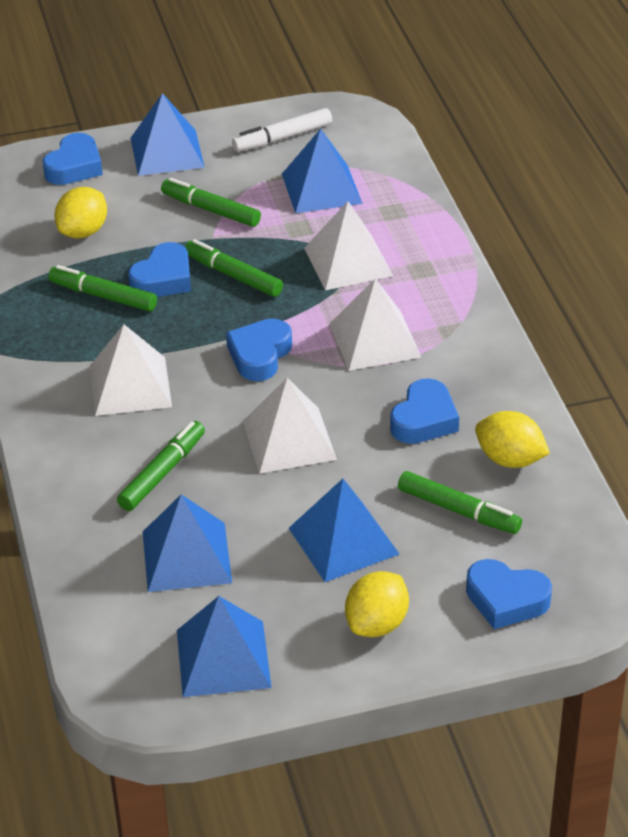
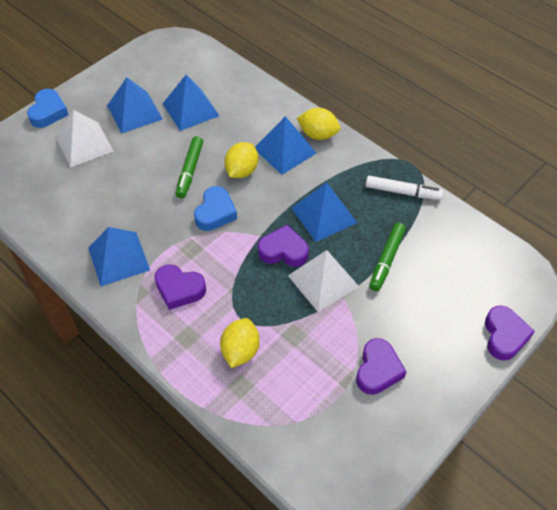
blue heart: 5 -> 2
green marker: 5 -> 2
purple heart: 0 -> 4
white pyramid: 4 -> 2

